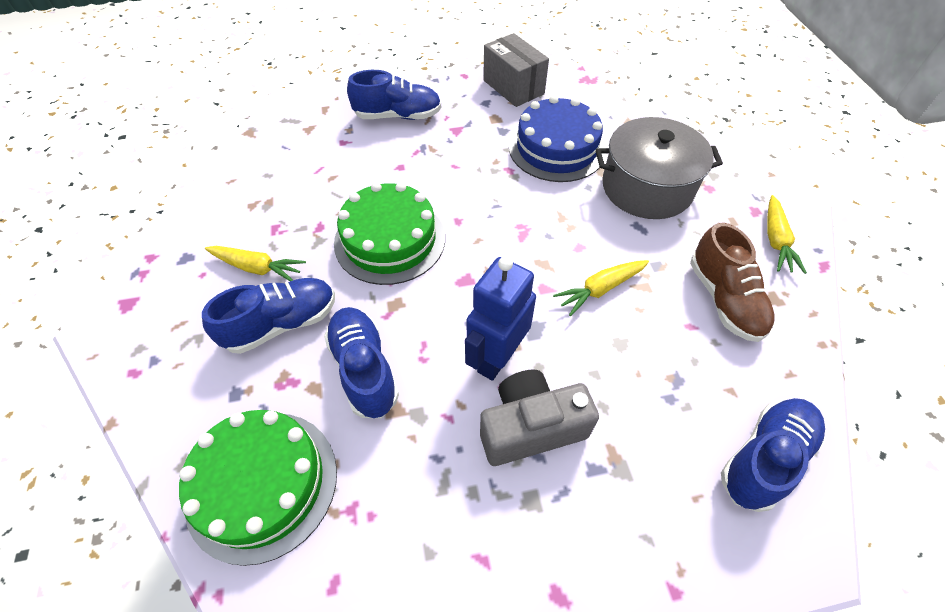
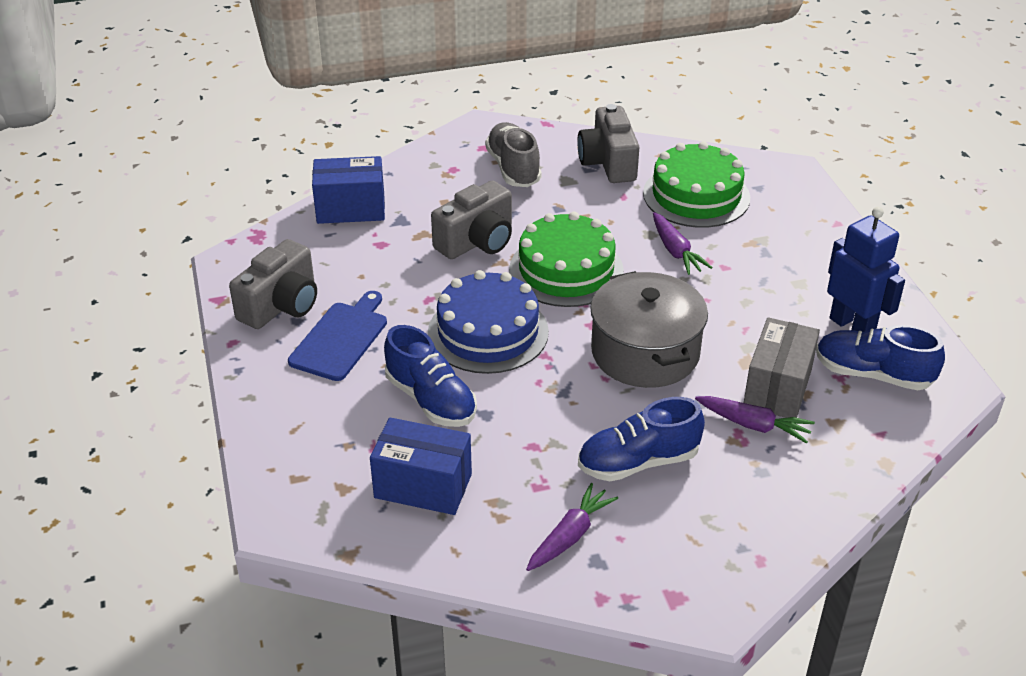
blue box: 0 -> 2
blue cutting board: 0 -> 1
blue shoe: 4 -> 3
brown shoe: 1 -> 0
grey camera: 1 -> 3
grey shoe: 0 -> 1
purple carrot: 0 -> 3
yellow carrot: 3 -> 0

